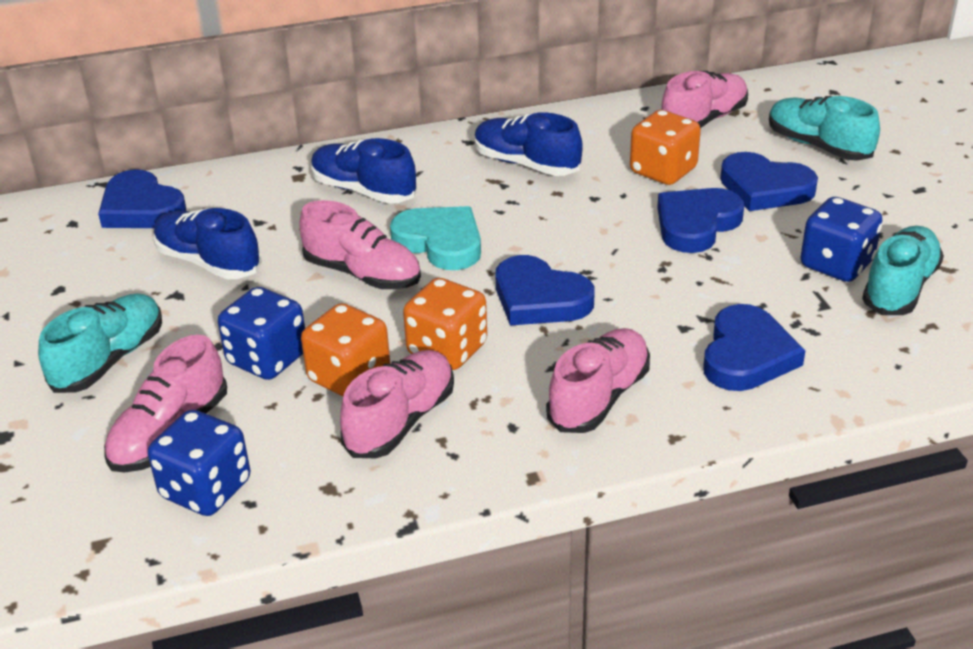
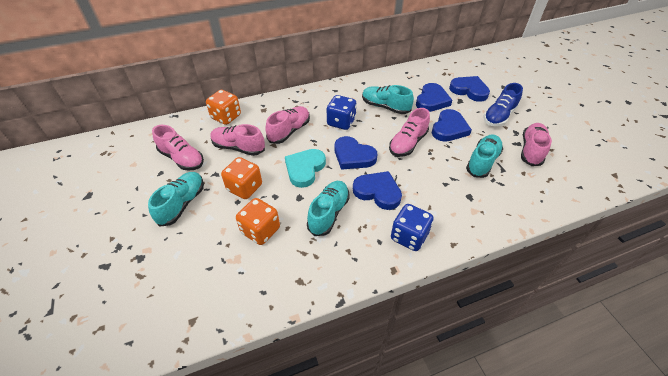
blue dice: 3 -> 2
blue shoe: 3 -> 1
turquoise shoe: 3 -> 4

